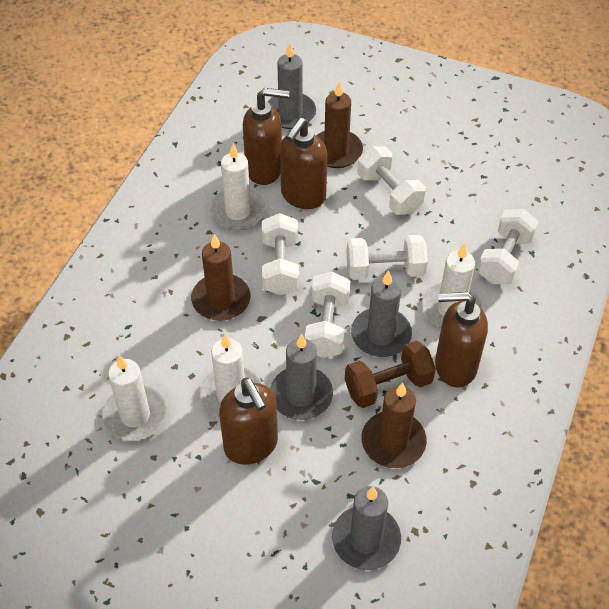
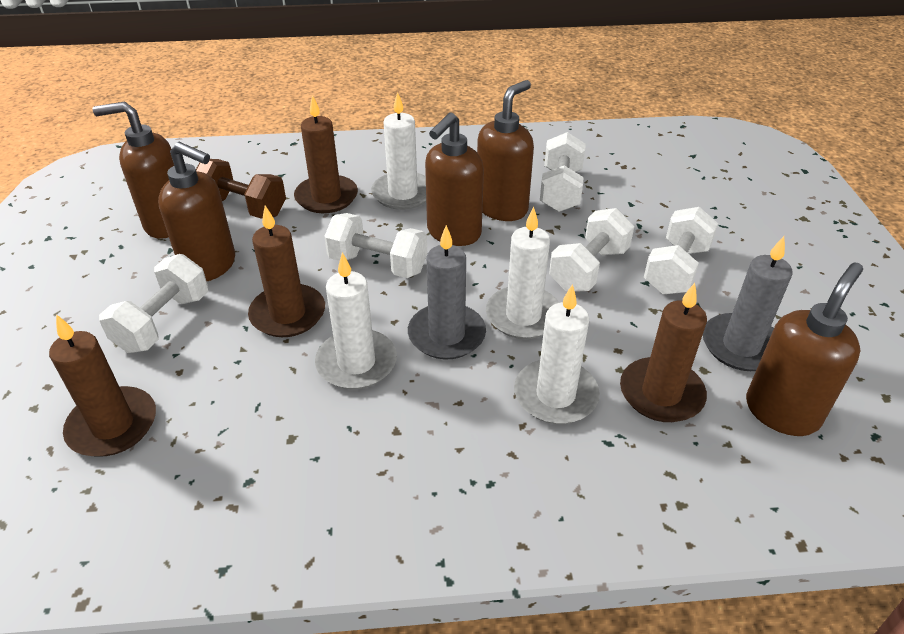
brown candle: 3 -> 4
brown soap dispenser: 4 -> 5
grey candle: 4 -> 2

